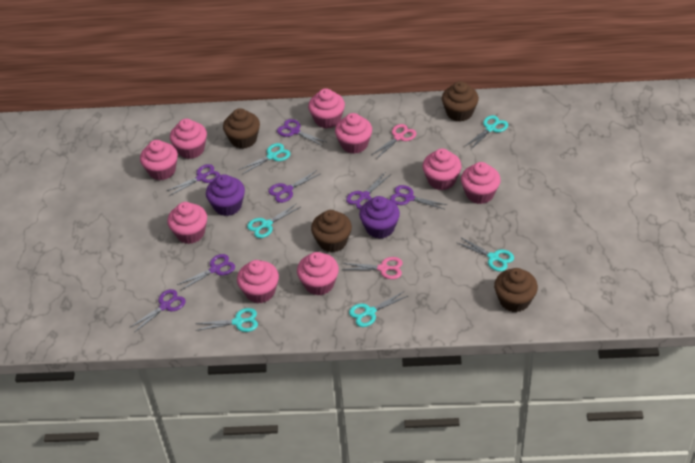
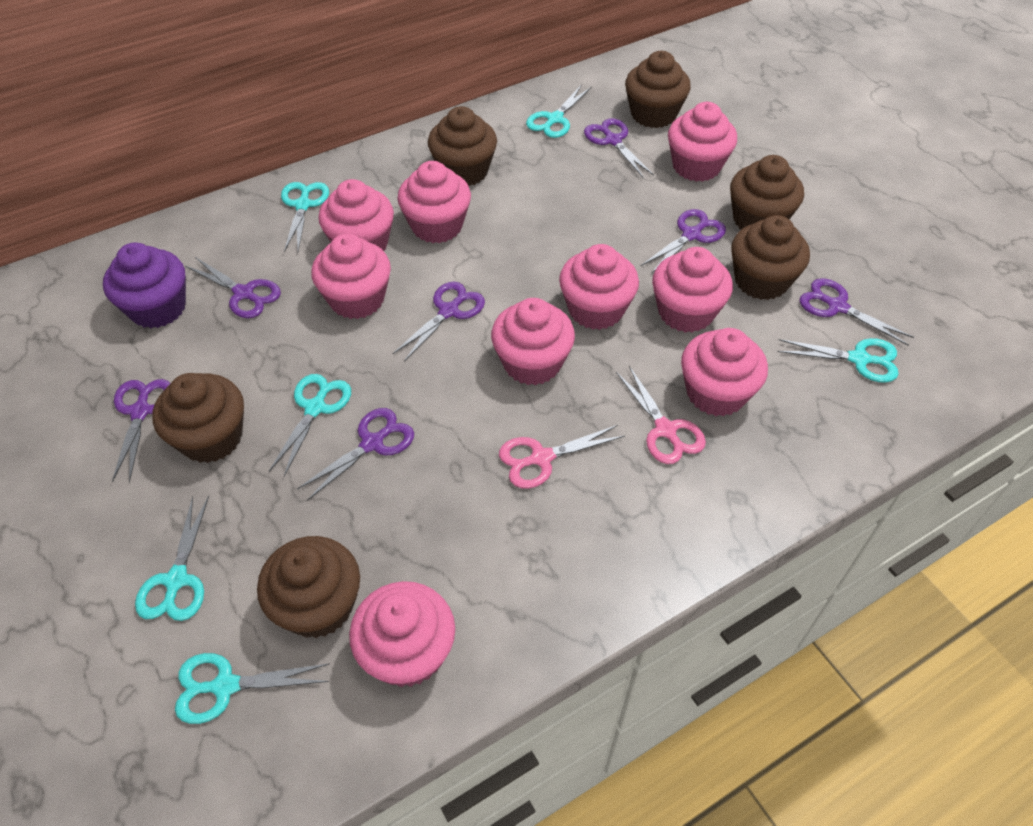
brown cupcake: 4 -> 6
purple cupcake: 2 -> 1

